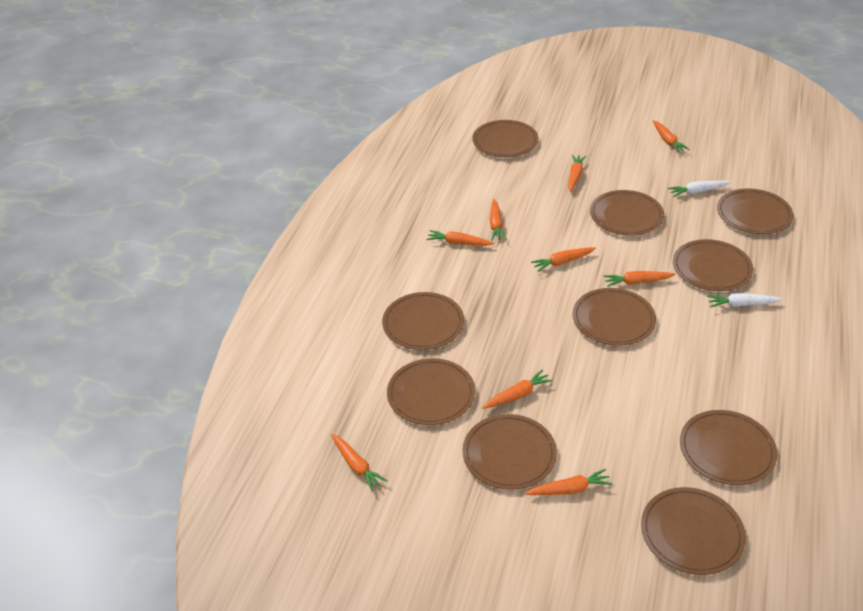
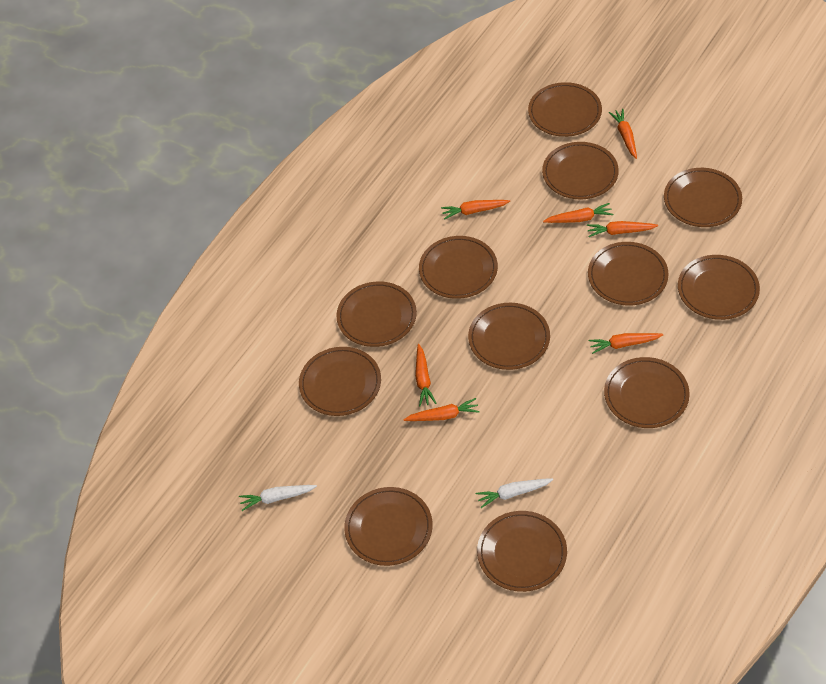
brown plate: 10 -> 12
orange carrot: 9 -> 7

